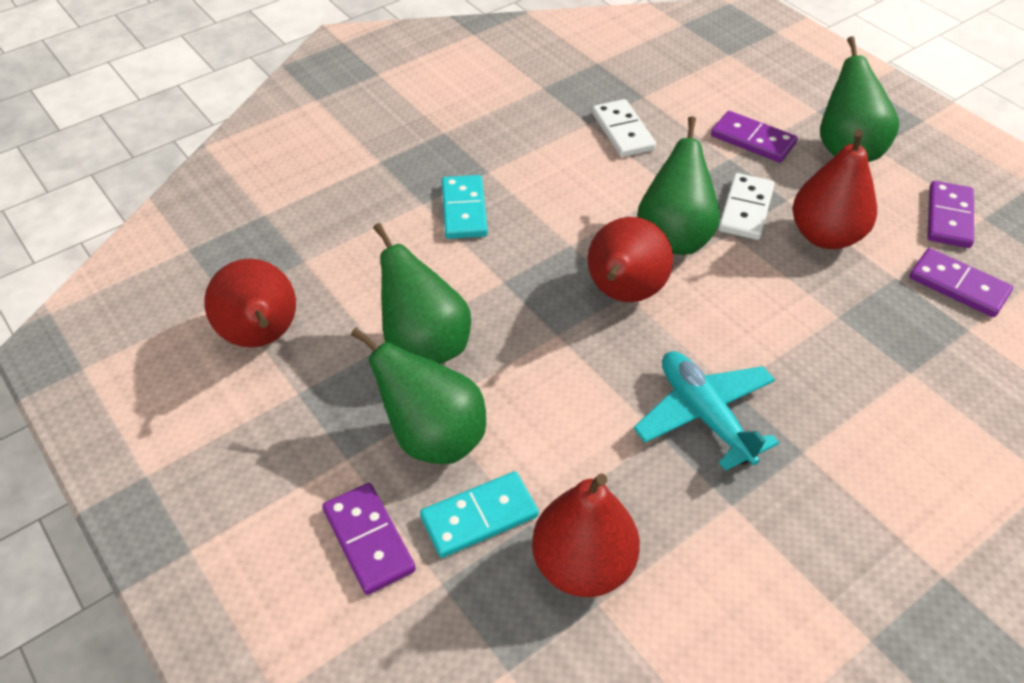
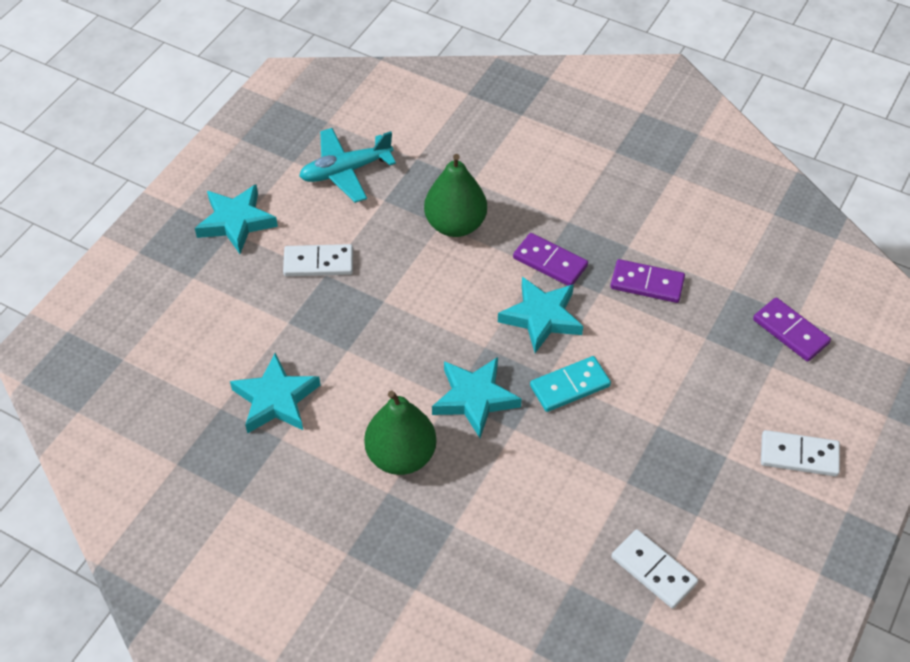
green pear: 4 -> 2
purple domino: 4 -> 3
red pear: 4 -> 0
turquoise domino: 2 -> 1
turquoise star: 0 -> 4
white domino: 2 -> 3

